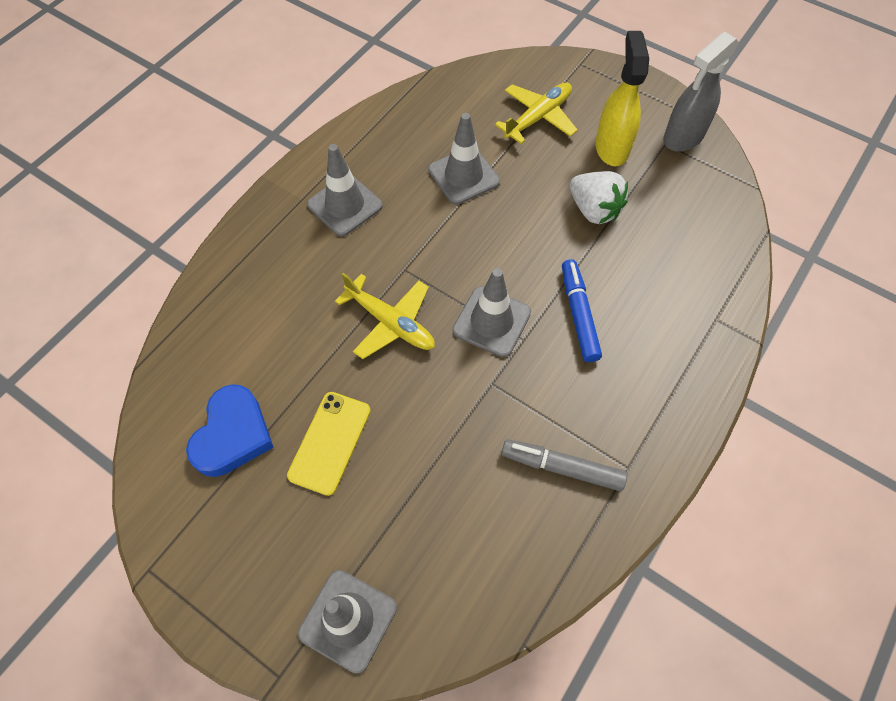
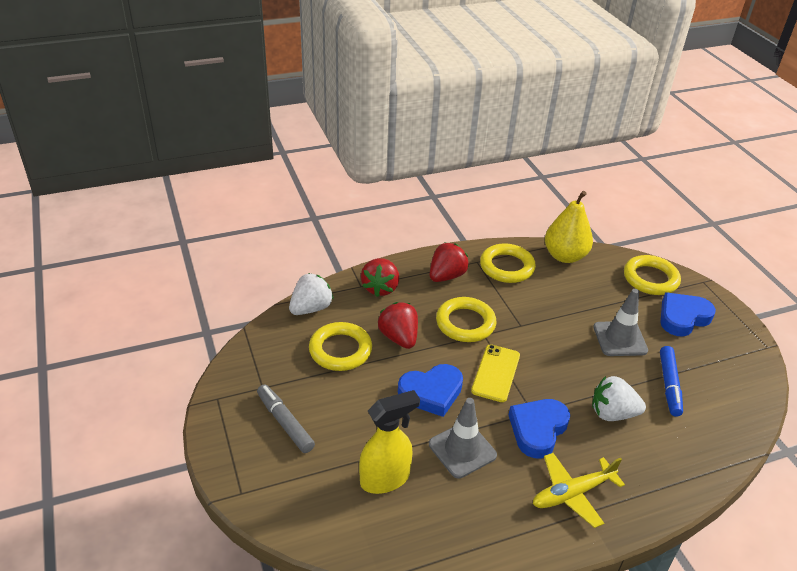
blue heart: 1 -> 3
grey spray bottle: 1 -> 0
grey traffic cone: 4 -> 2
red strawberry: 0 -> 3
white strawberry: 1 -> 2
yellow pear: 0 -> 1
yellow plane: 2 -> 1
yellow ring: 0 -> 4

